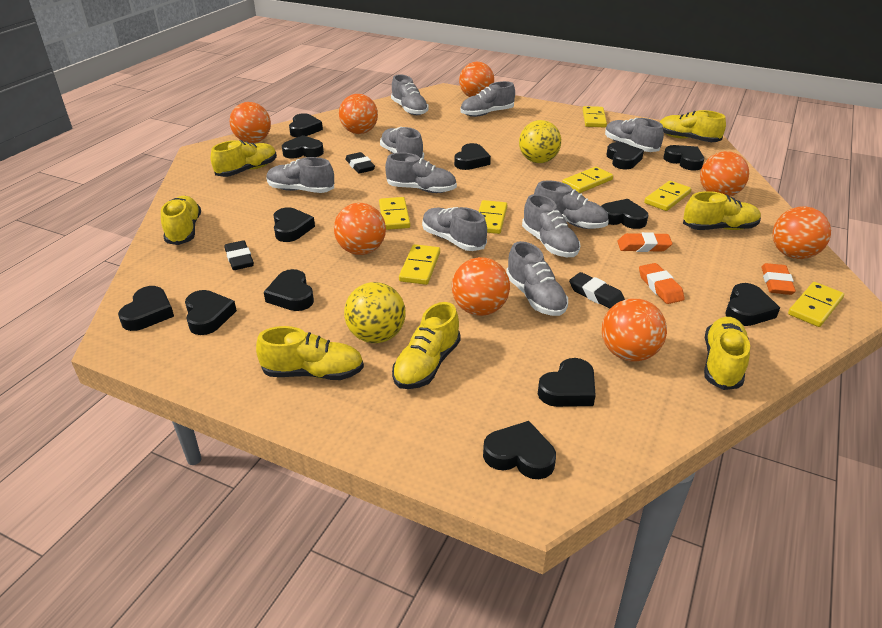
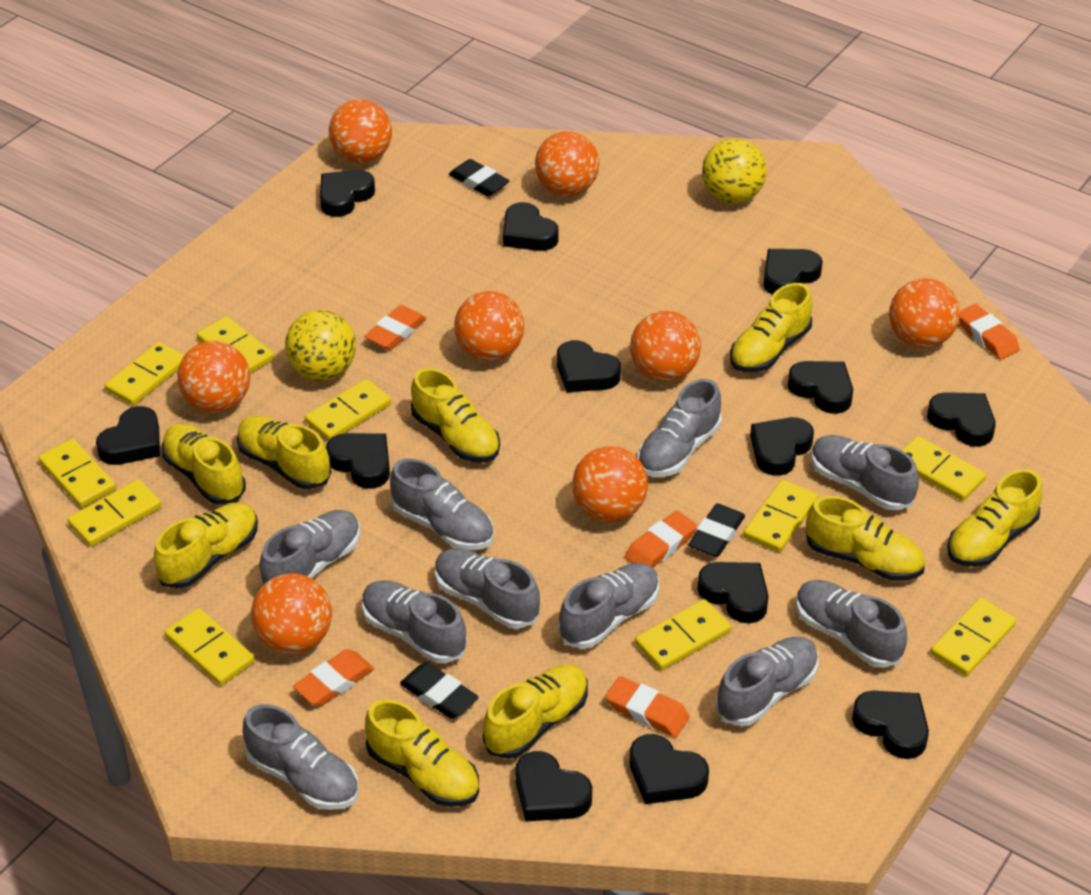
orange eraser: 3 -> 5
yellow domino: 7 -> 10
yellow shoe: 7 -> 9

